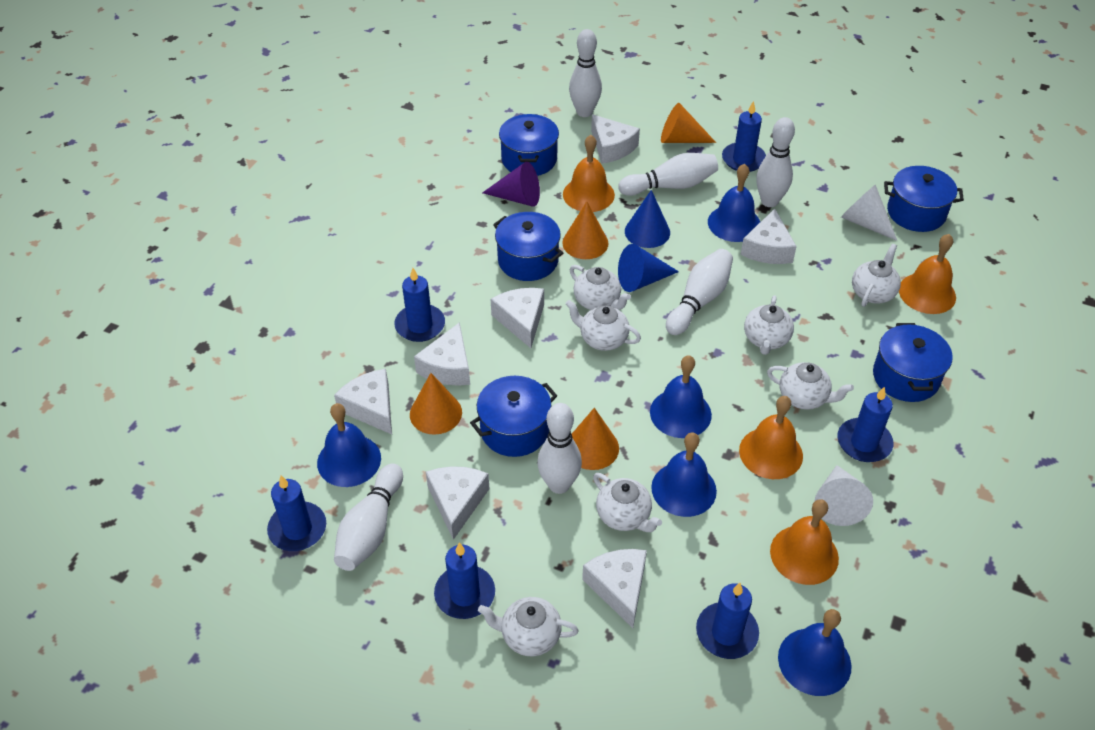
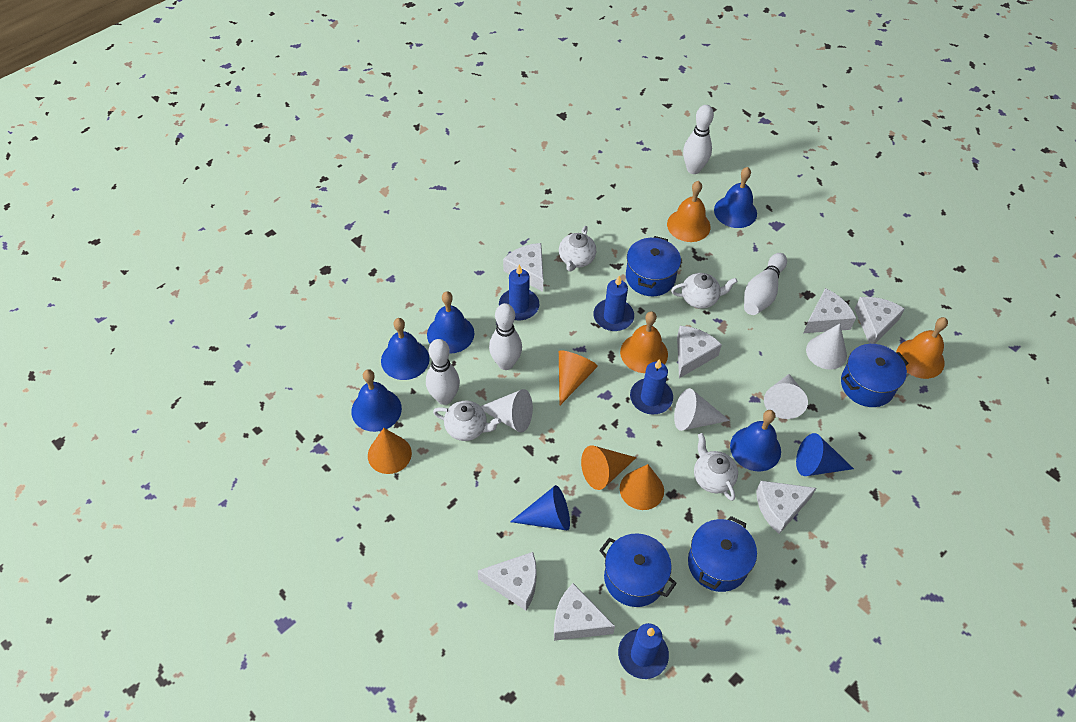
blue candle: 6 -> 4
blue pot: 5 -> 4
orange bell: 4 -> 3
purple cone: 1 -> 0
white bowling pin: 6 -> 4
white cone: 2 -> 4
white teapot: 7 -> 4

